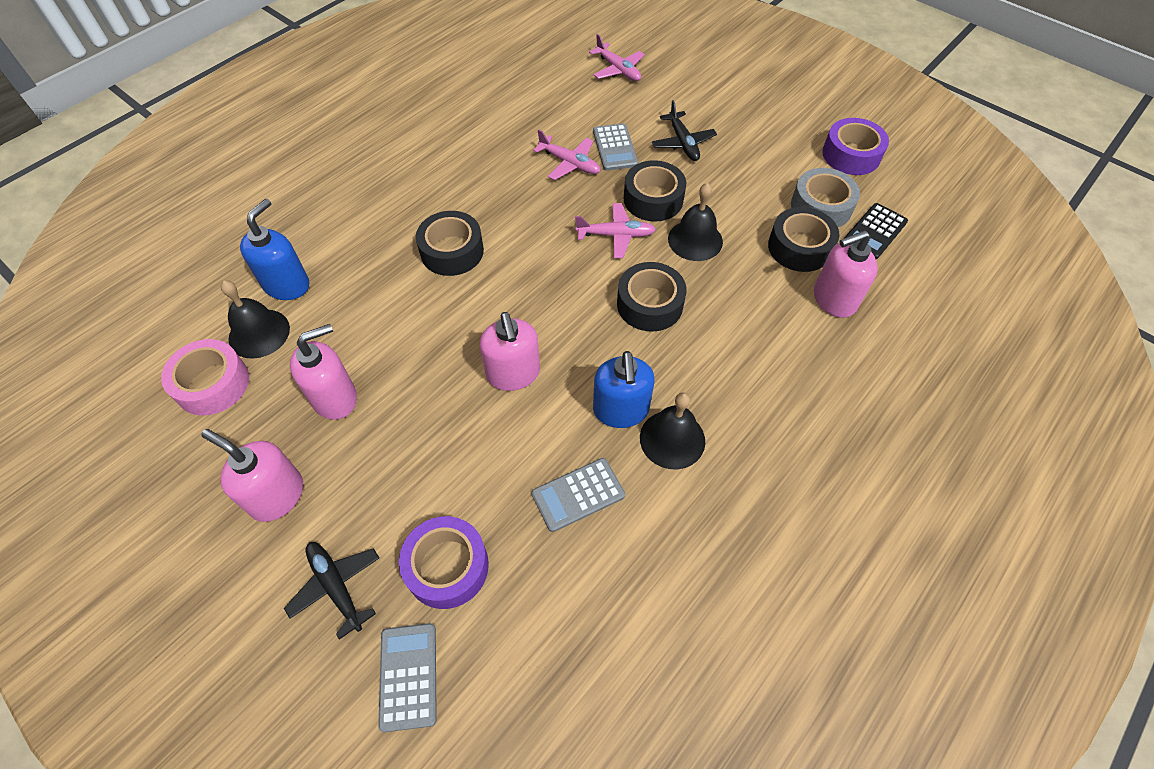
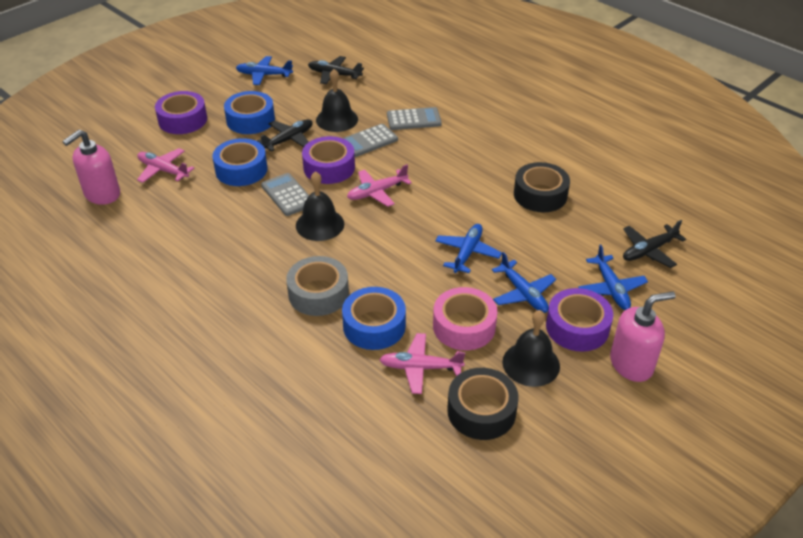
black calculator: 1 -> 0
black plane: 2 -> 3
black tape: 4 -> 2
blue plane: 0 -> 4
blue soap dispenser: 2 -> 0
blue tape: 0 -> 3
pink soap dispenser: 4 -> 2
purple tape: 2 -> 3

